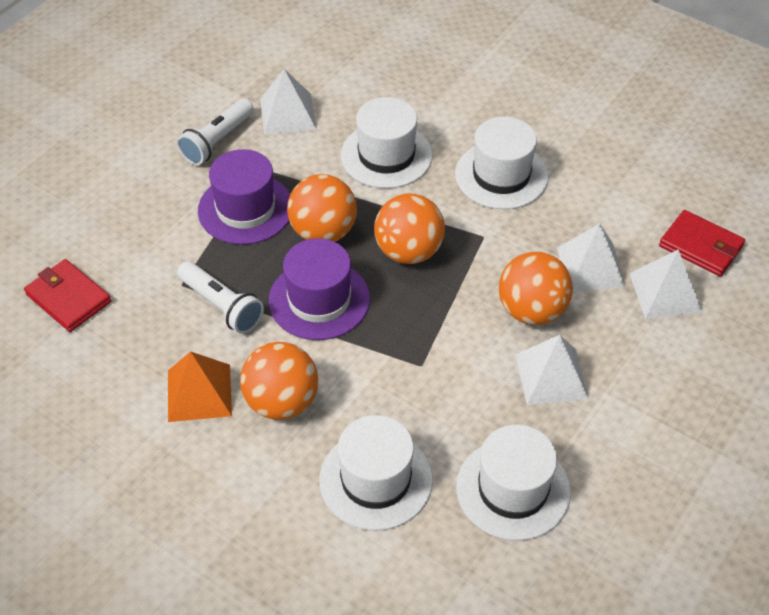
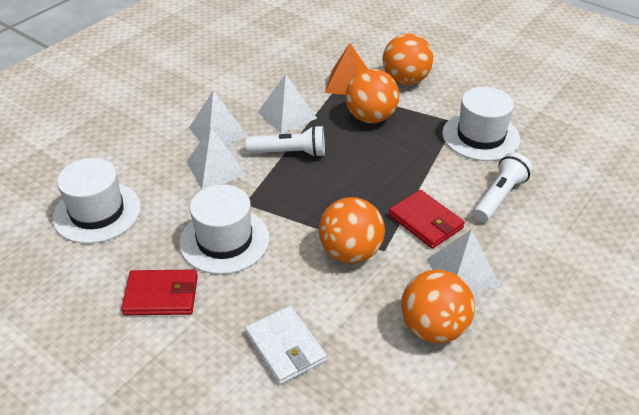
purple hat: 2 -> 0
white hat: 4 -> 3
white wallet: 0 -> 1

